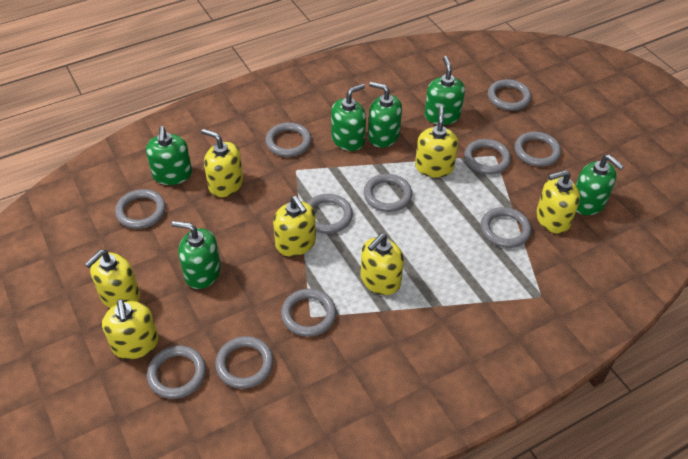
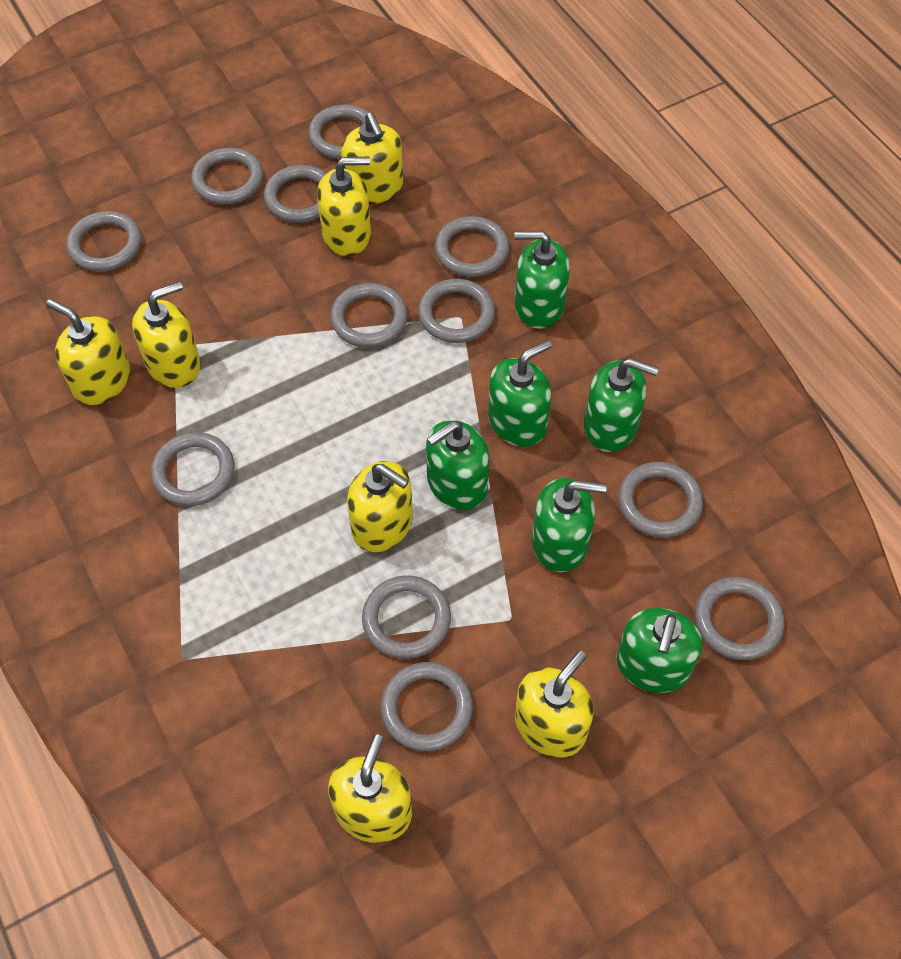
grey ring: 11 -> 12

